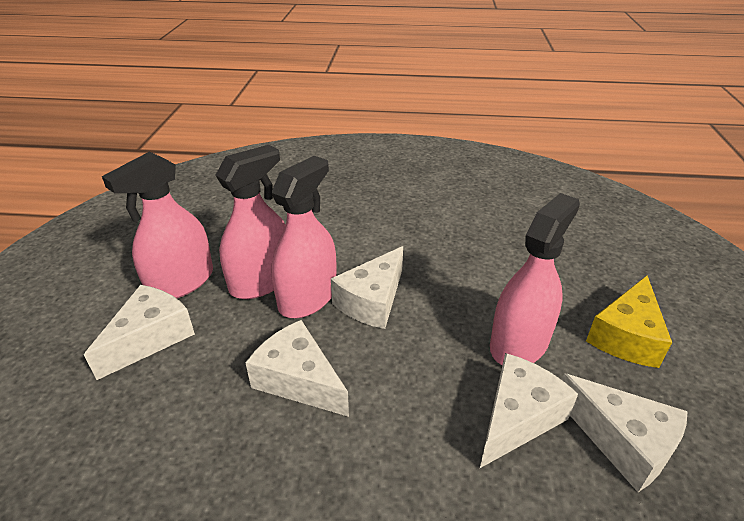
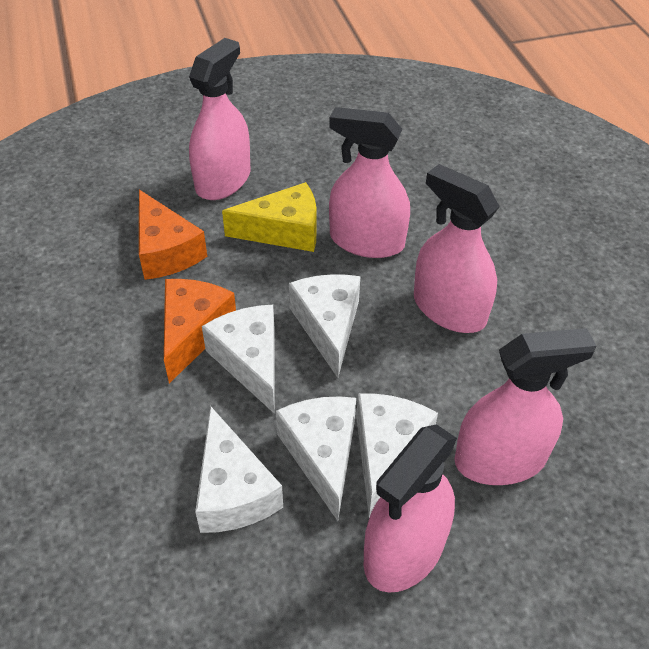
orange cheese: 0 -> 2
pink spray bottle: 4 -> 5

